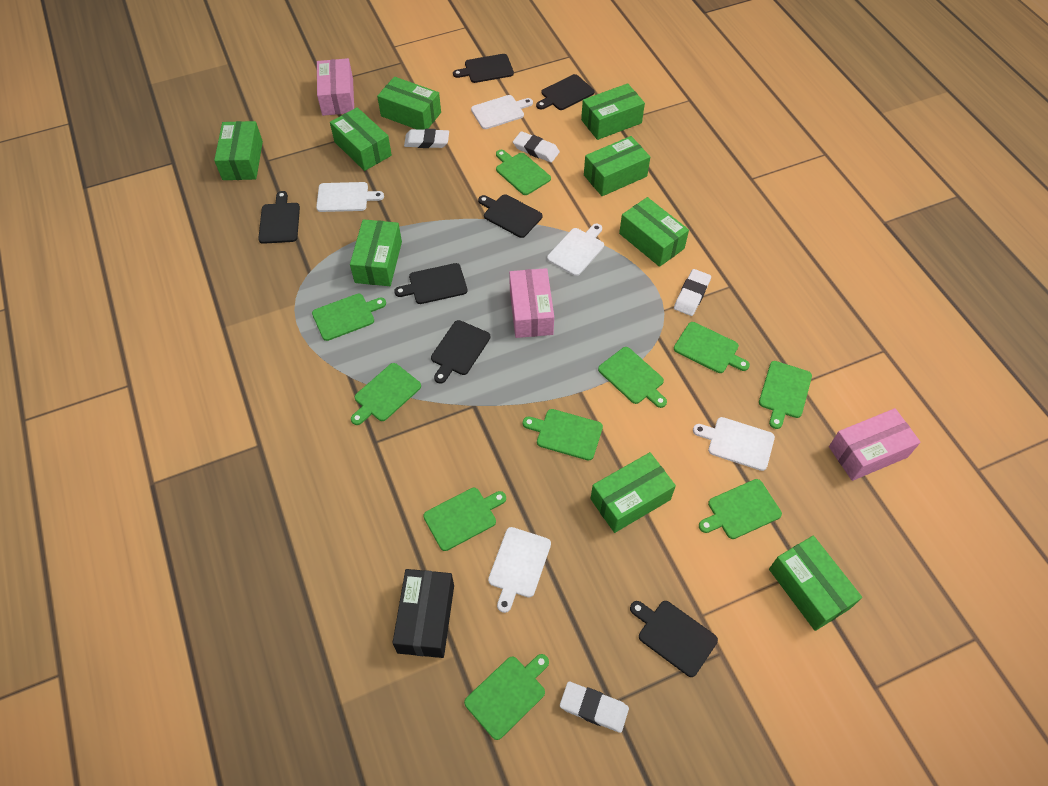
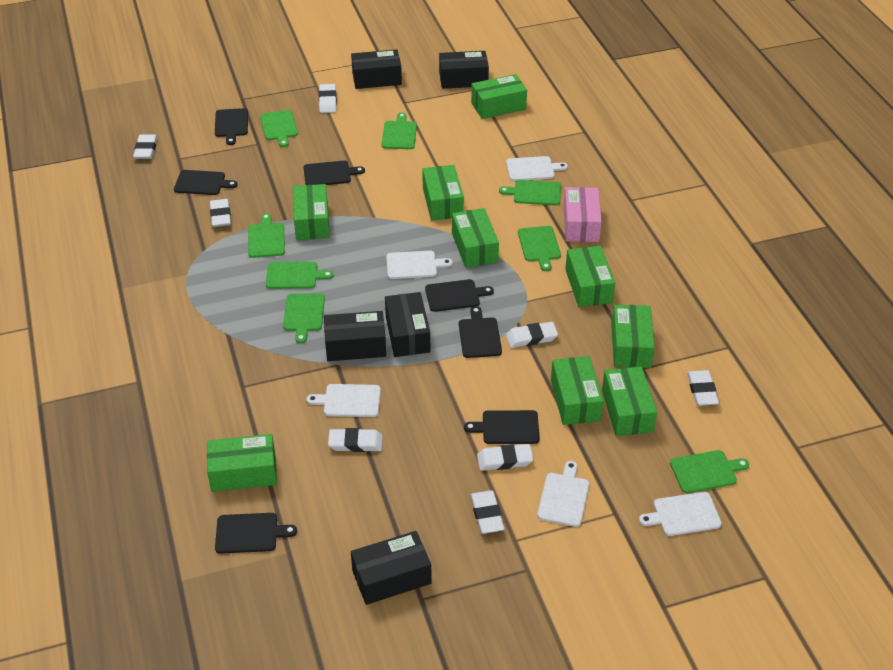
black box: 1 -> 5
green cutting board: 10 -> 8
pink box: 3 -> 1
white eraser: 4 -> 8

